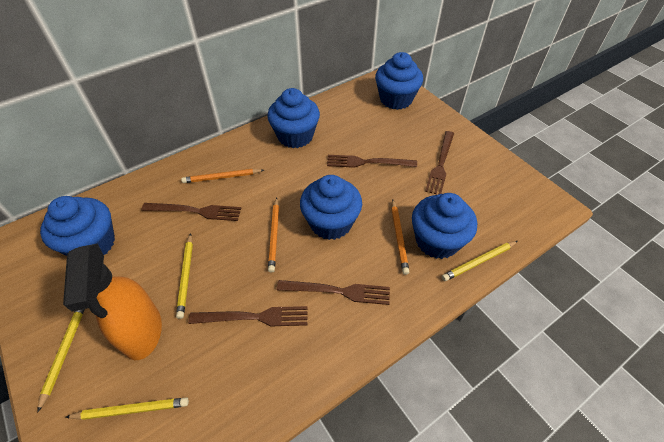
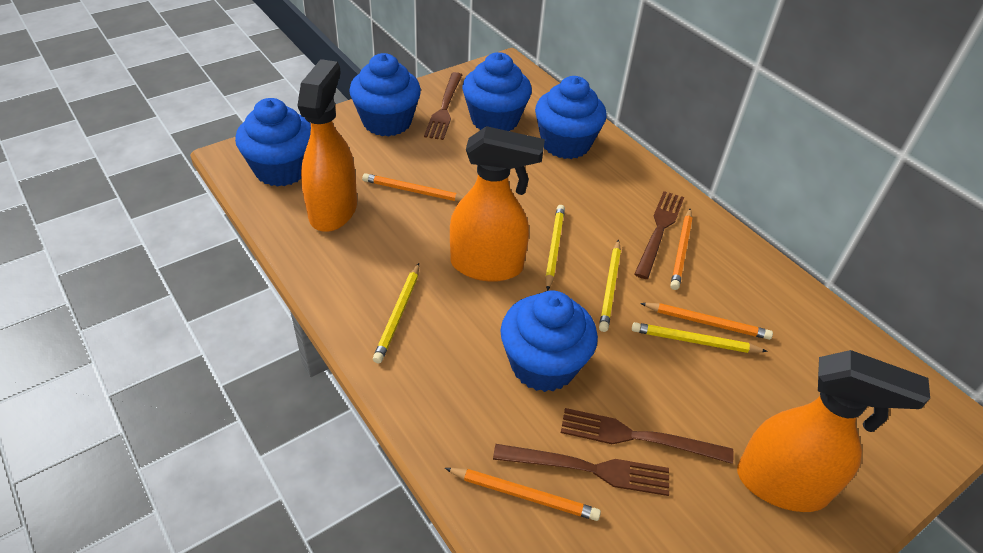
brown fork: 5 -> 4
orange pencil: 3 -> 4
orange spray bottle: 1 -> 3

